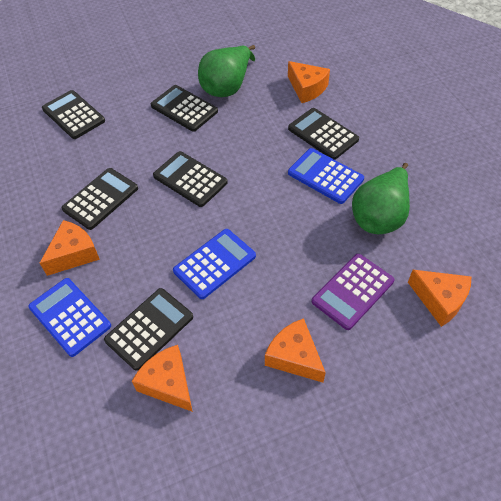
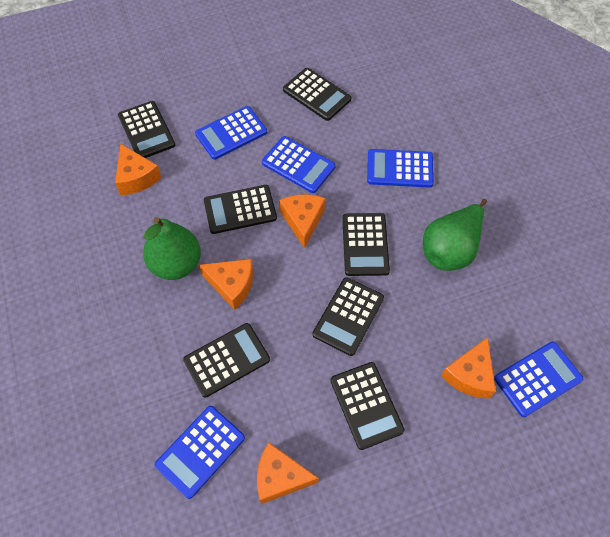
black calculator: 6 -> 7
blue calculator: 3 -> 5
purple calculator: 1 -> 0

